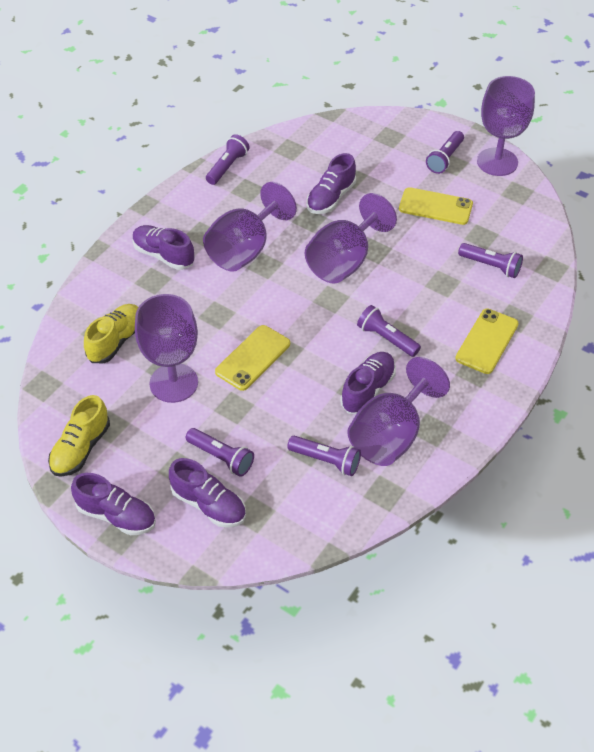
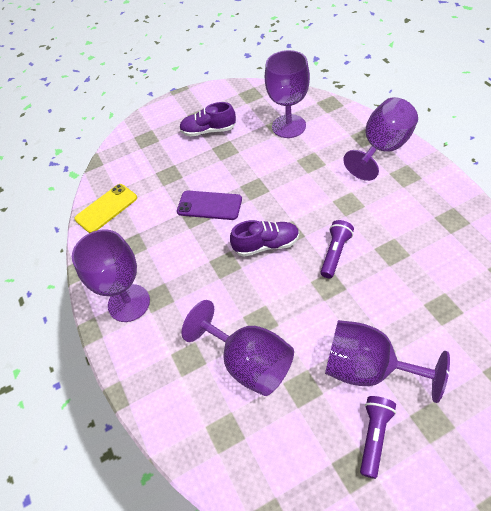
purple flashlight: 6 -> 2
purple phone: 0 -> 1
purple shoe: 5 -> 2
yellow phone: 3 -> 1
yellow shoe: 2 -> 0

